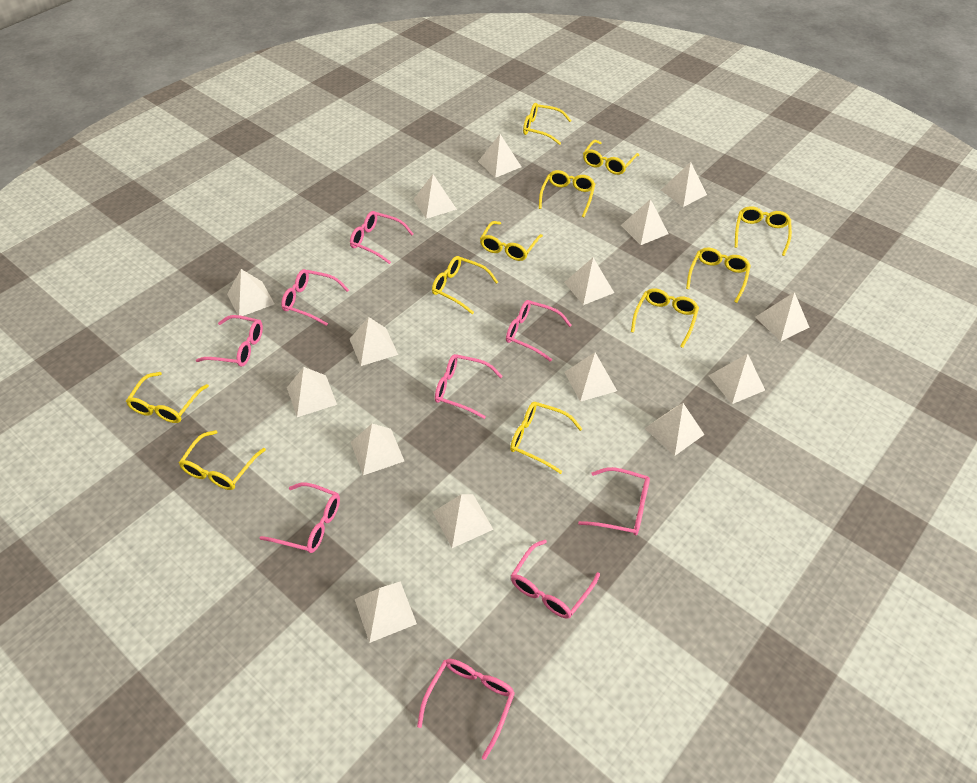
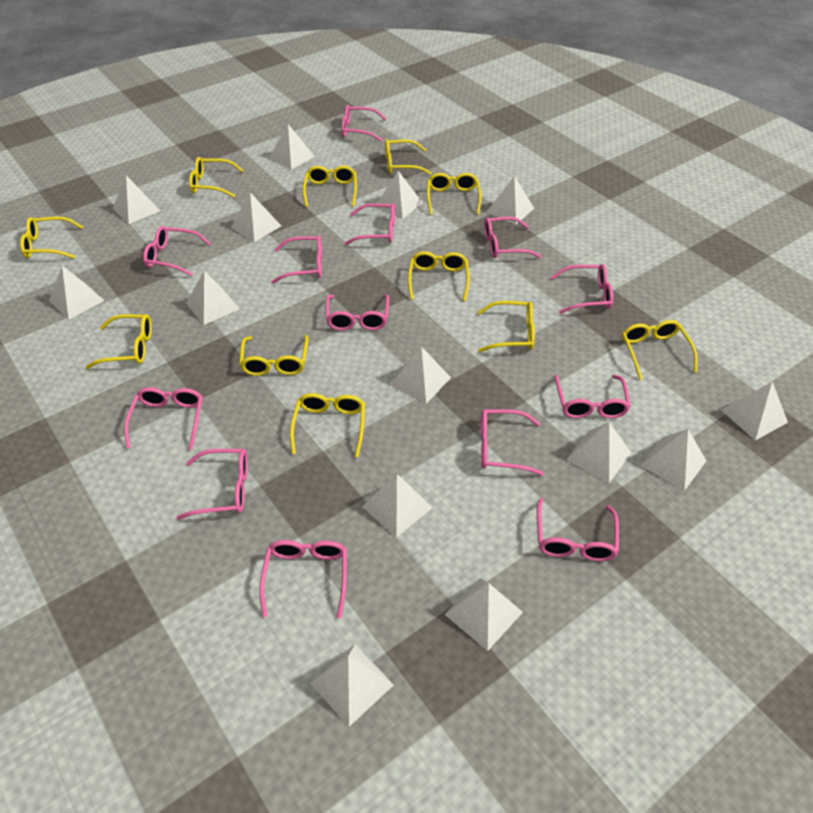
pink glasses: 9 -> 13
white pyramid: 15 -> 14

